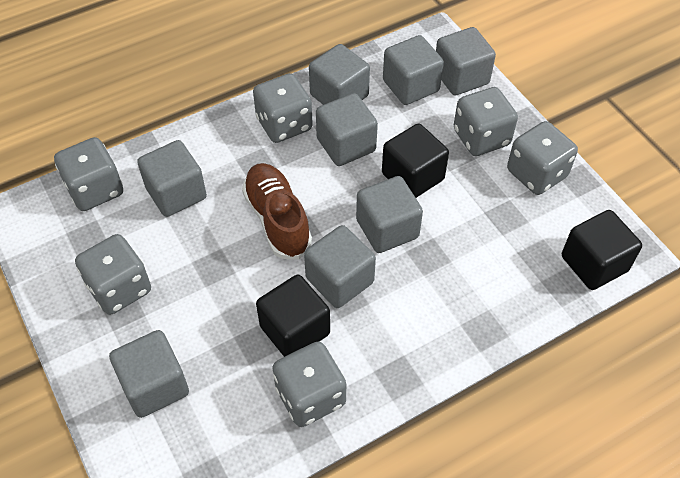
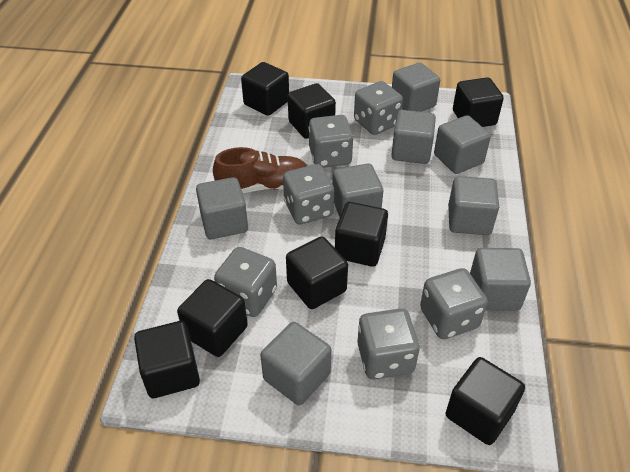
black cube: 3 -> 8

